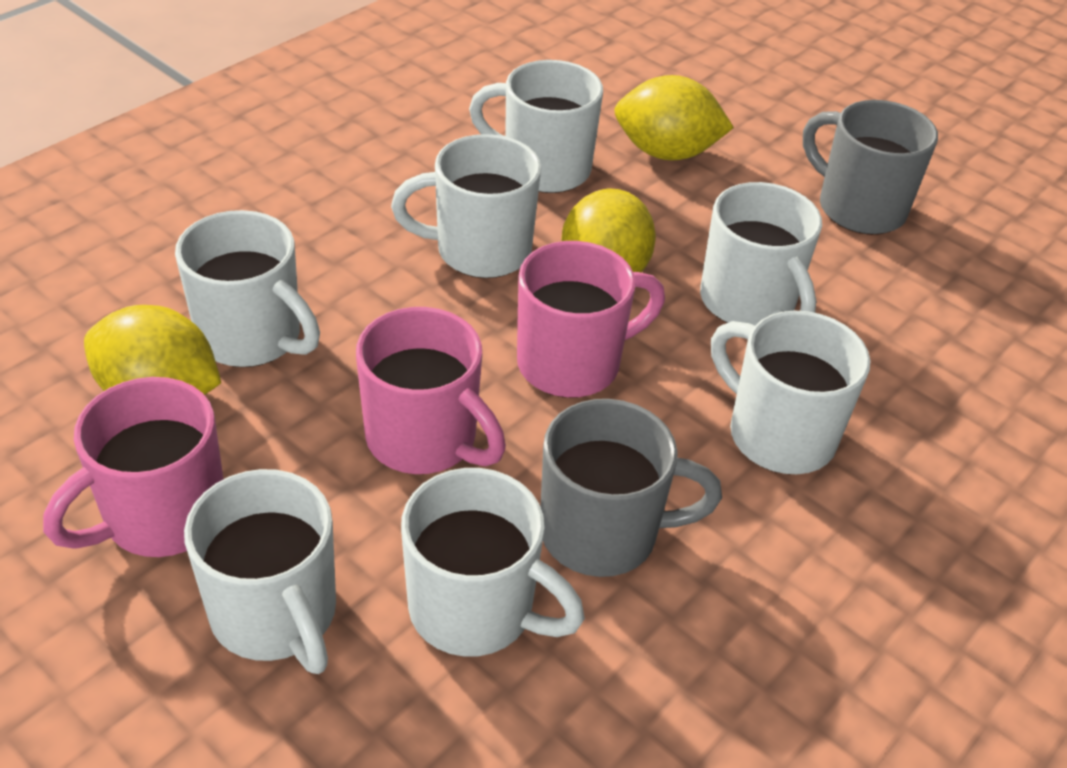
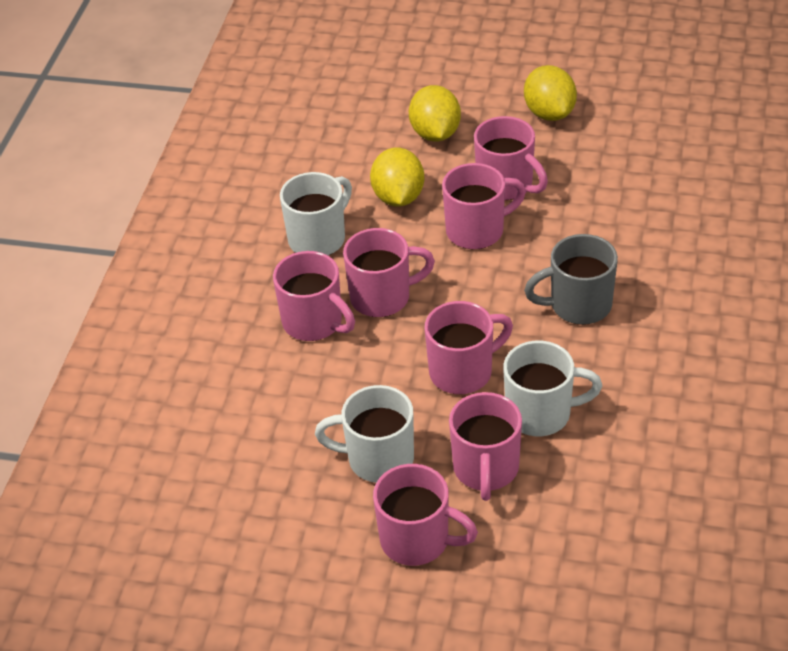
grey mug: 2 -> 1
pink mug: 3 -> 7
white mug: 7 -> 3

